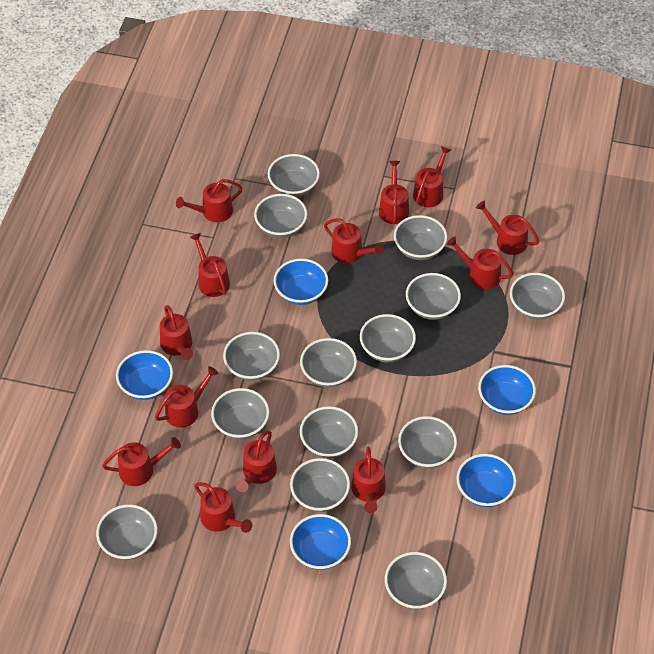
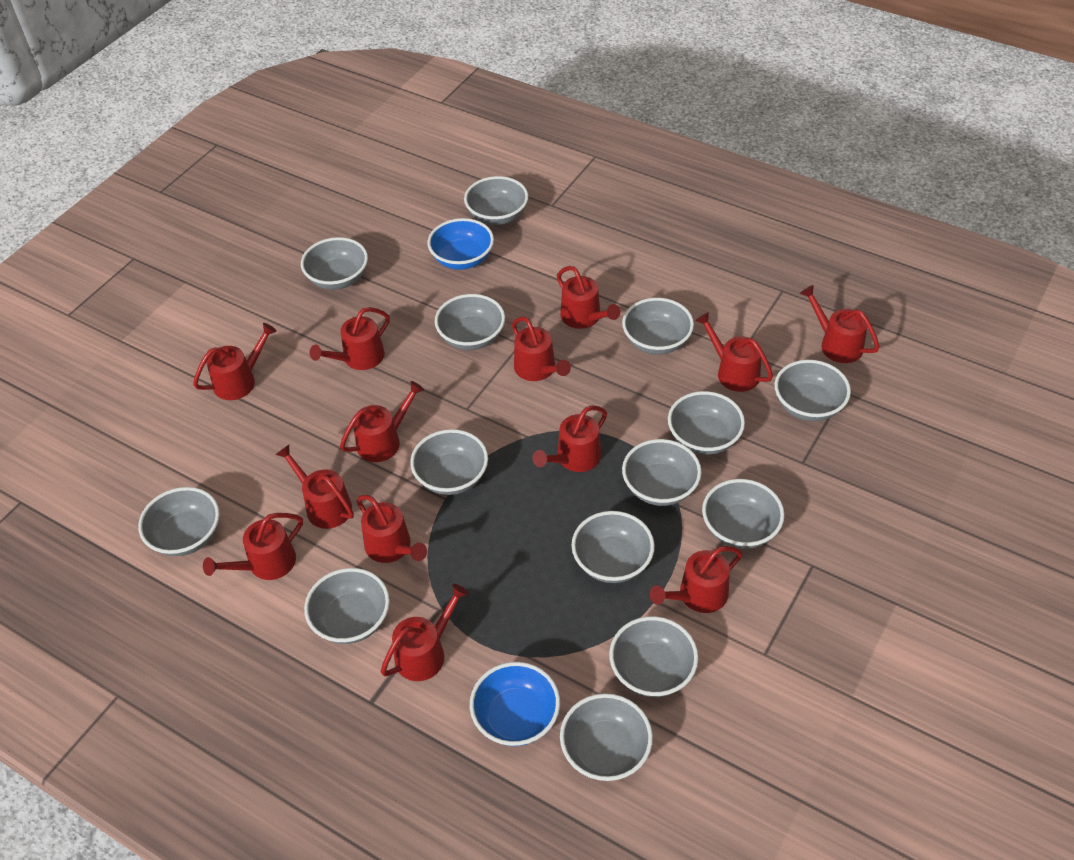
blue bowl: 5 -> 2

